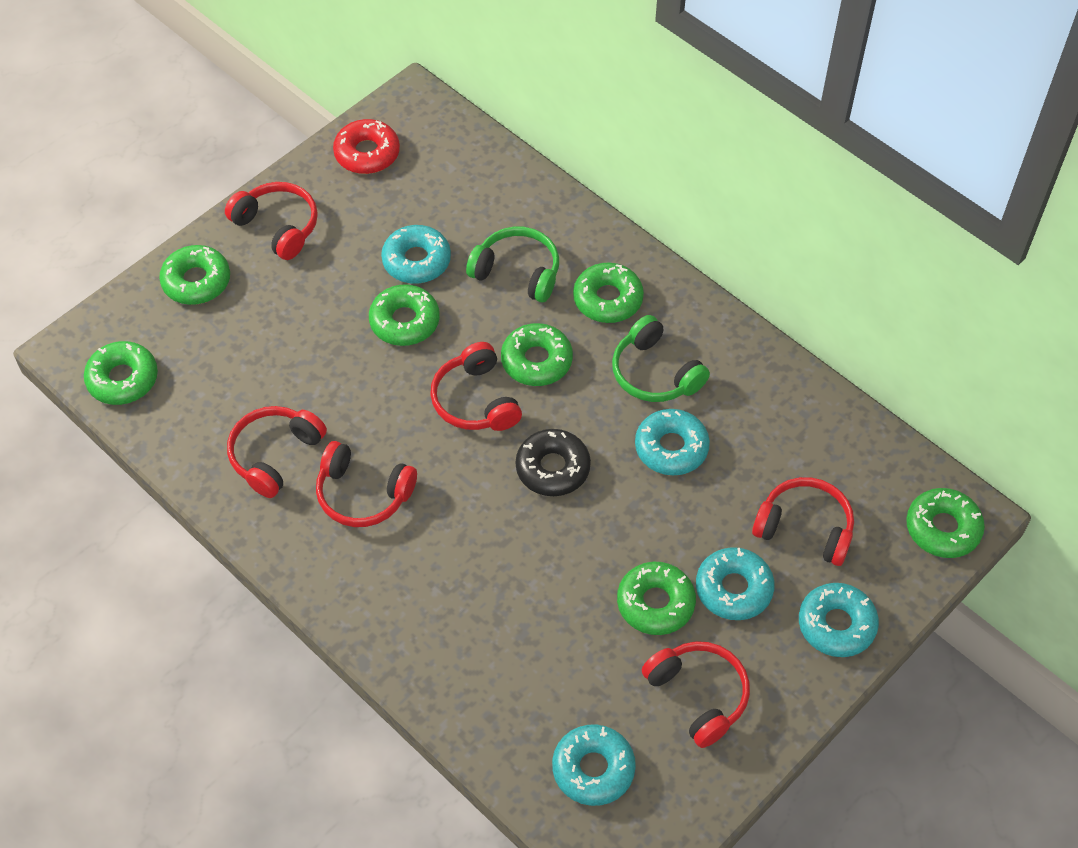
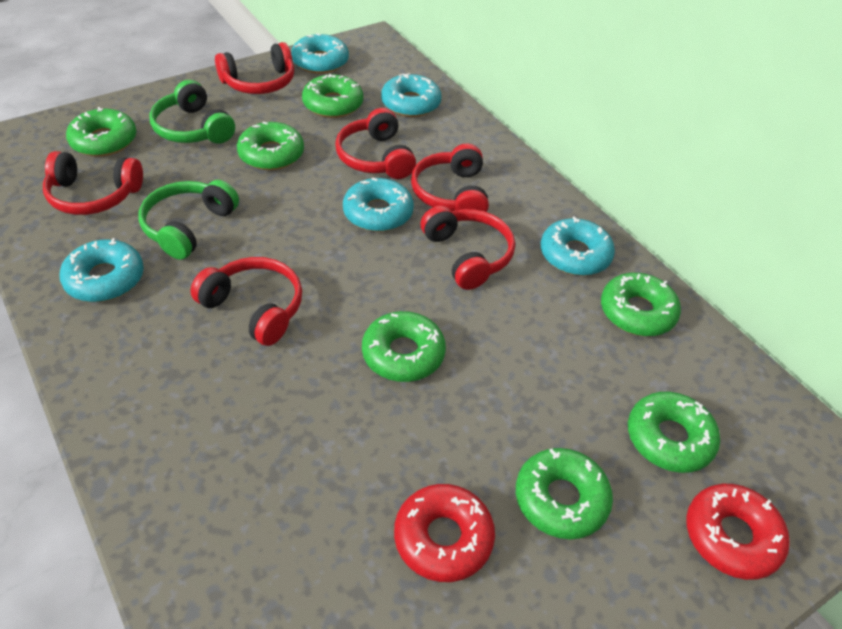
black donut: 1 -> 0
red donut: 1 -> 2

